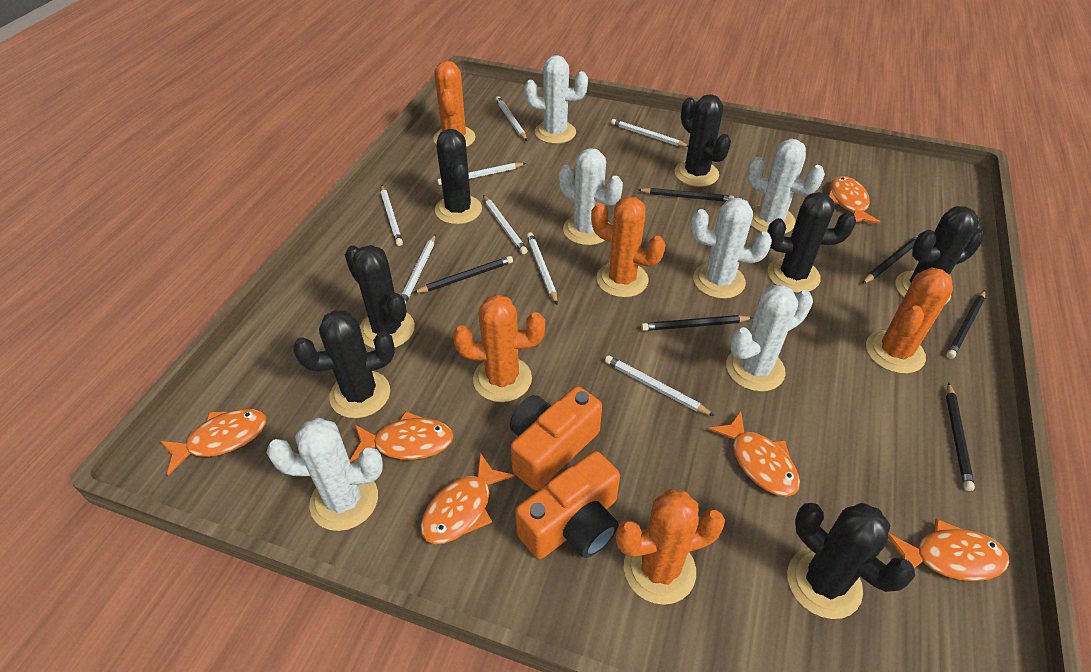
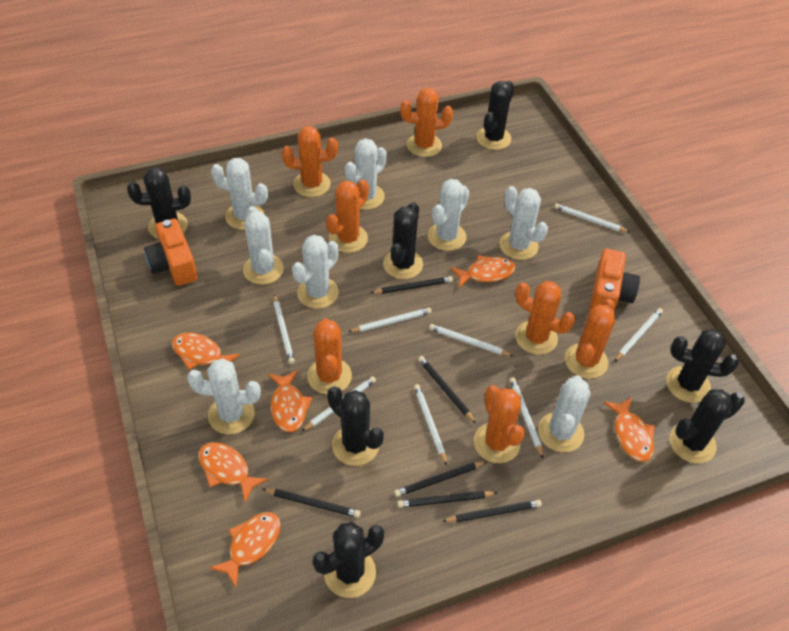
orange cactus: 5 -> 7
white cactus: 6 -> 8

